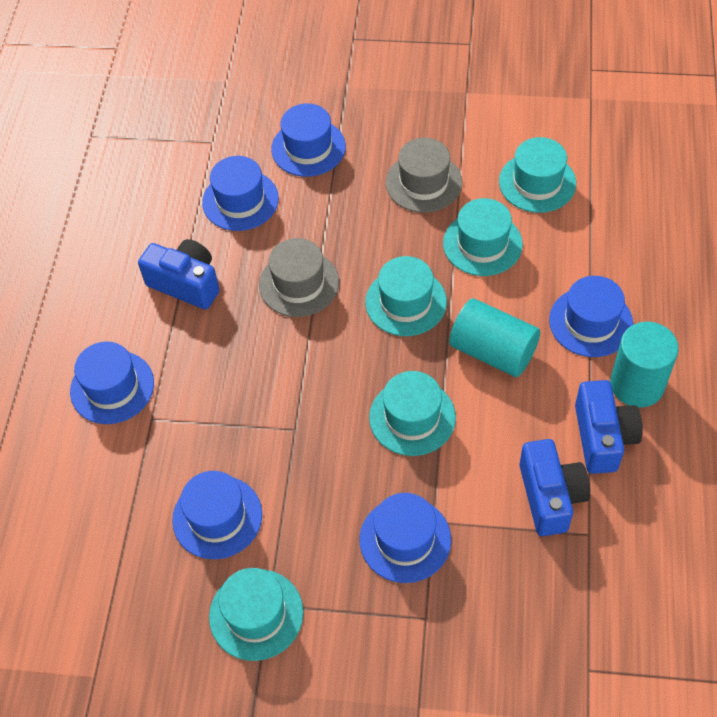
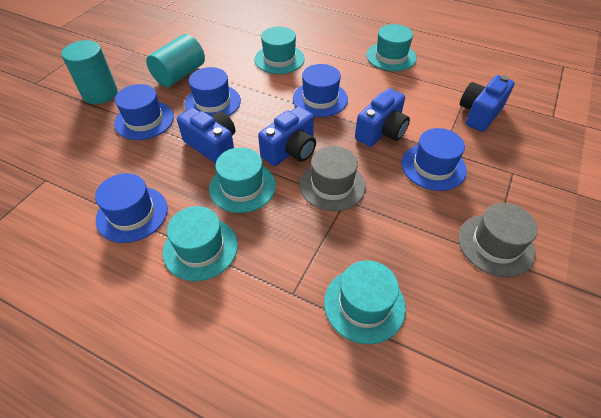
blue camera: 3 -> 4
blue hat: 6 -> 5

